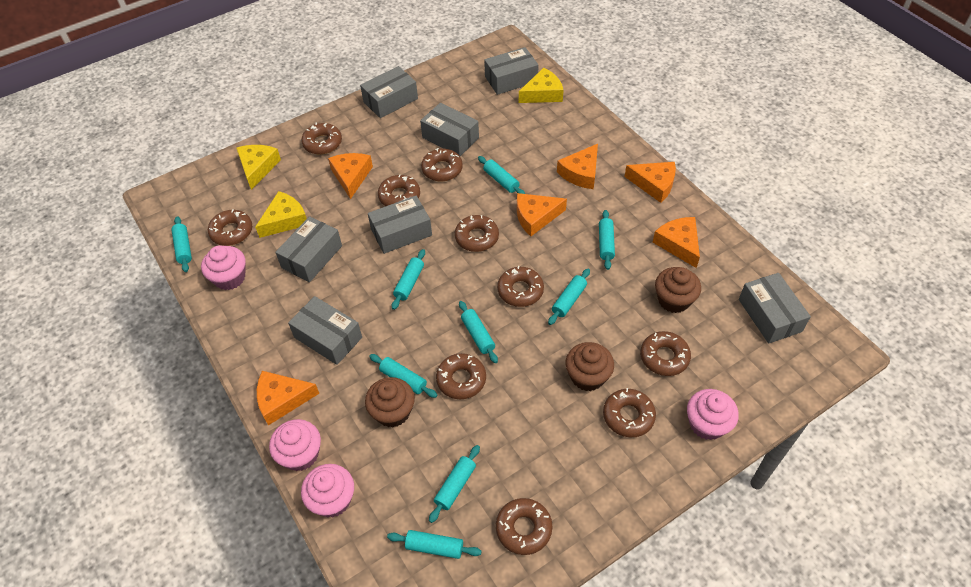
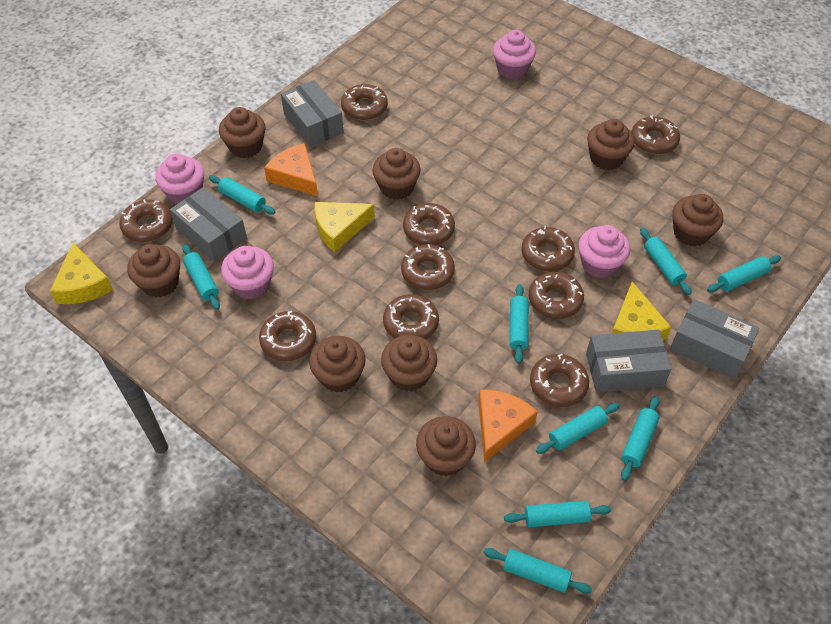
brown cupcake: 3 -> 8
grey box: 7 -> 4
orange cheese: 6 -> 2

